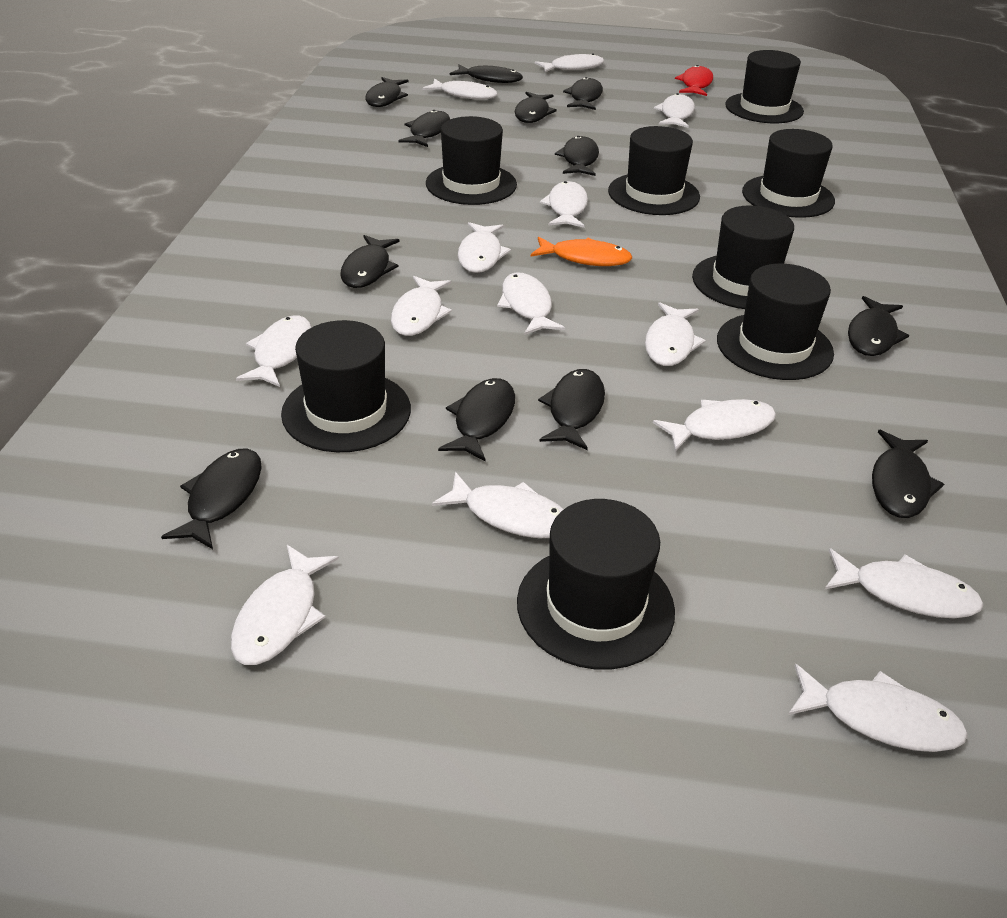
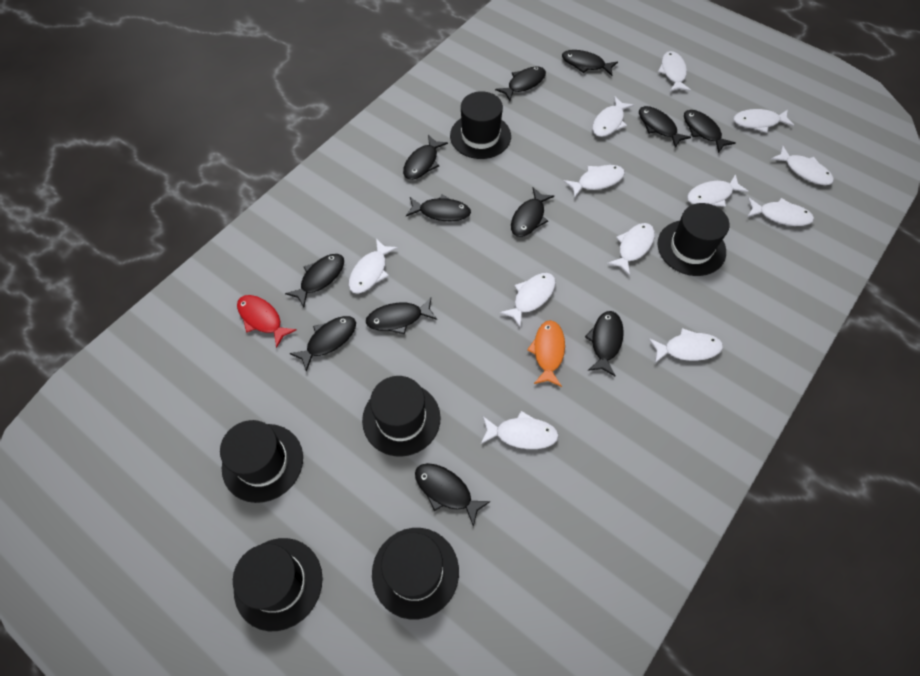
black hat: 8 -> 6
white fish: 14 -> 12

